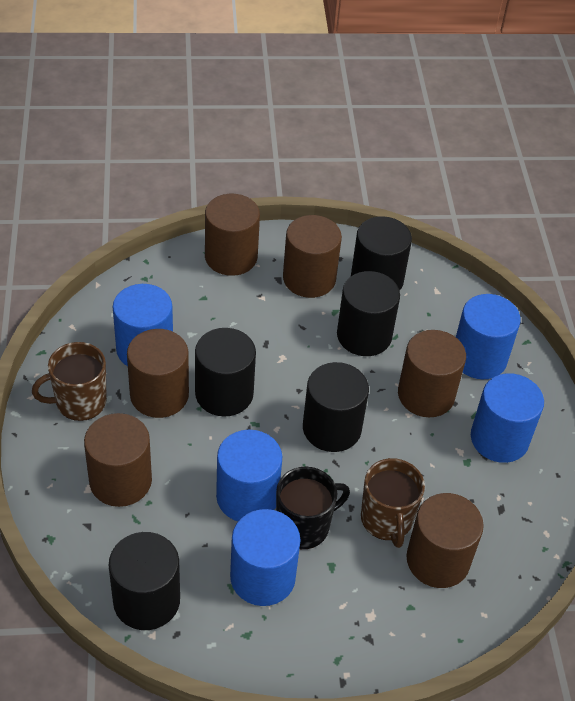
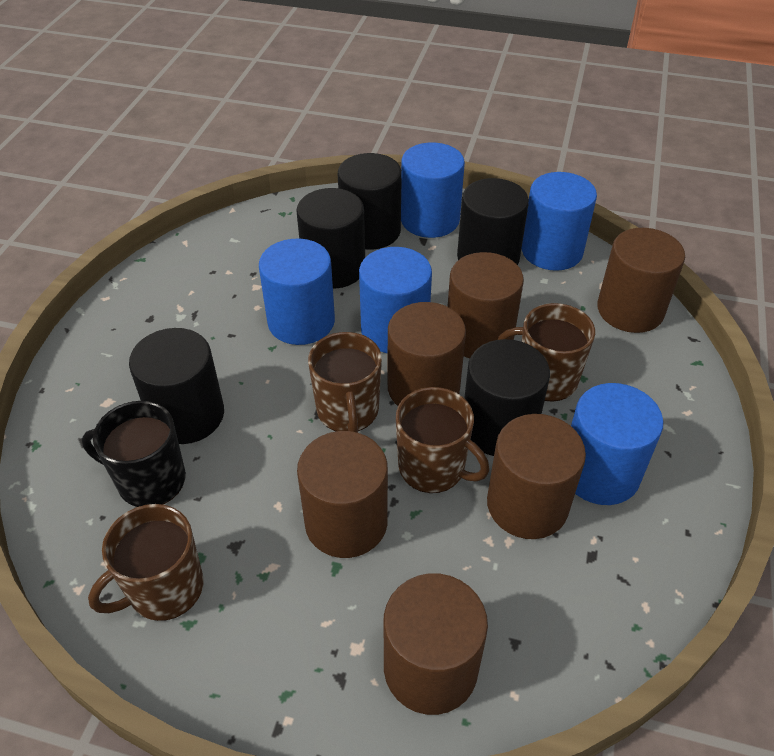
brown mug: 2 -> 4

